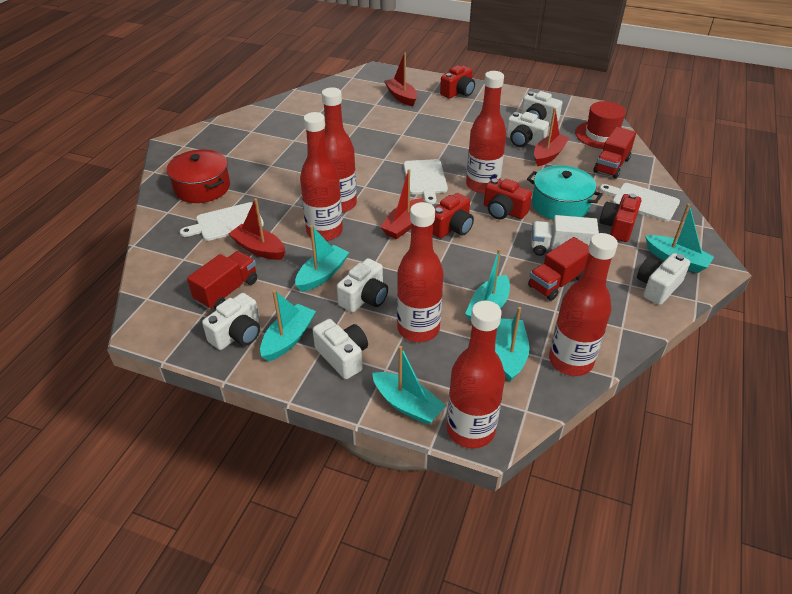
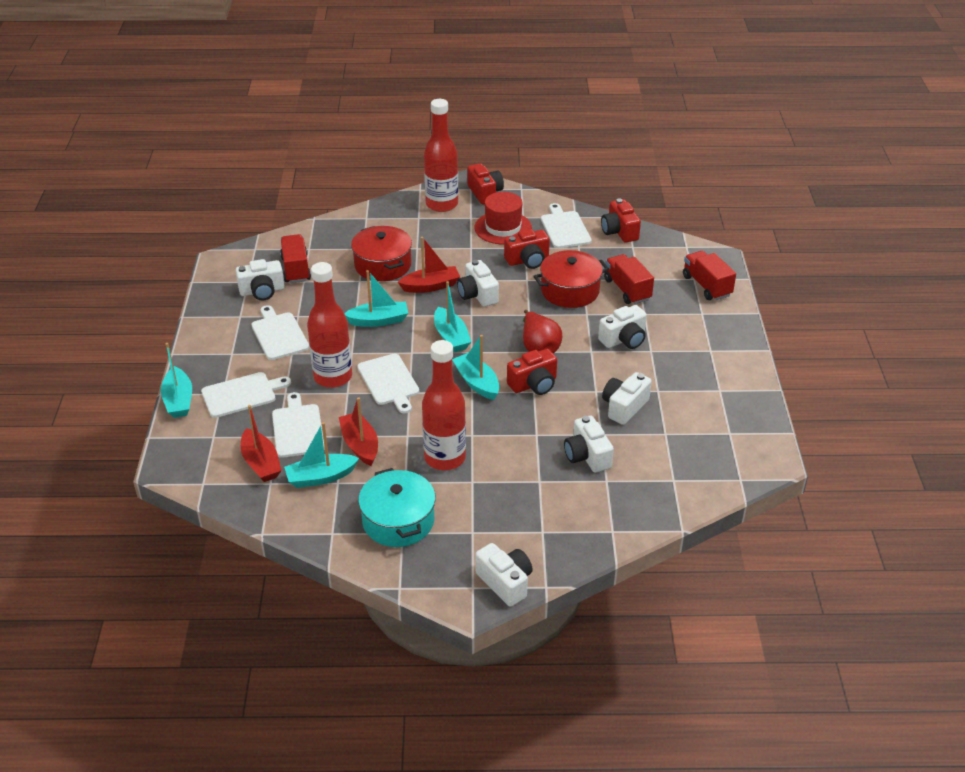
red boat: 4 -> 3
red bottle: 6 -> 3
red pear: 0 -> 1
red pot: 1 -> 2
turquoise boat: 6 -> 5
white cutting board: 3 -> 5
white truck: 1 -> 0

